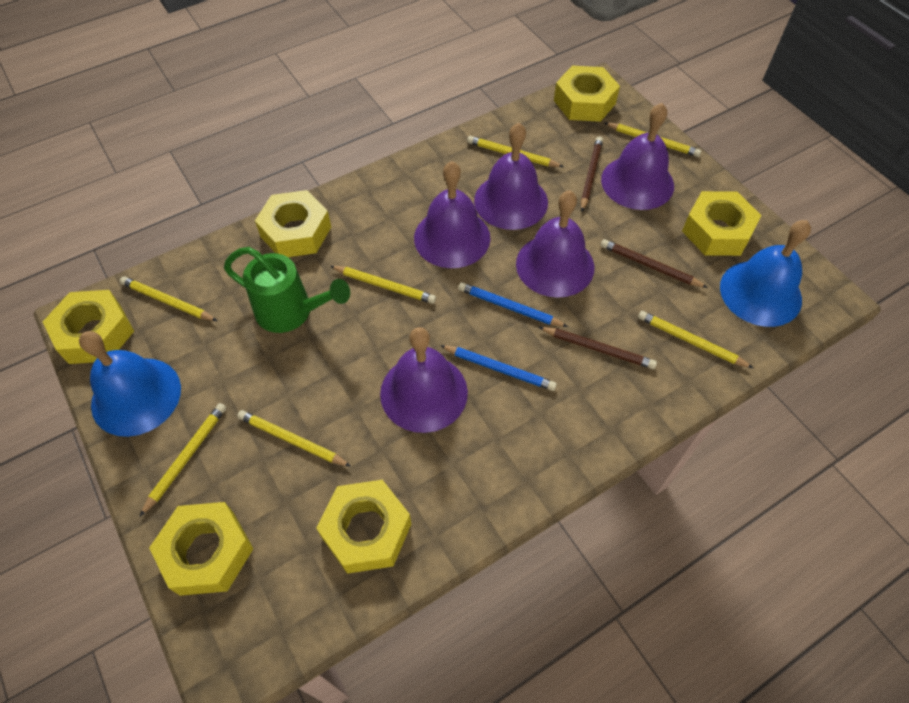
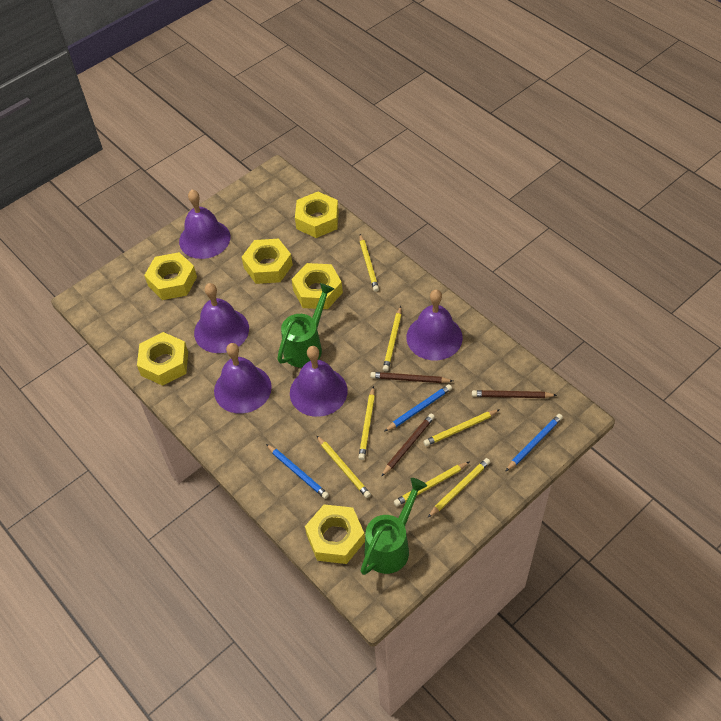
blue bell: 2 -> 0
blue pencil: 2 -> 3
green watering can: 1 -> 2

